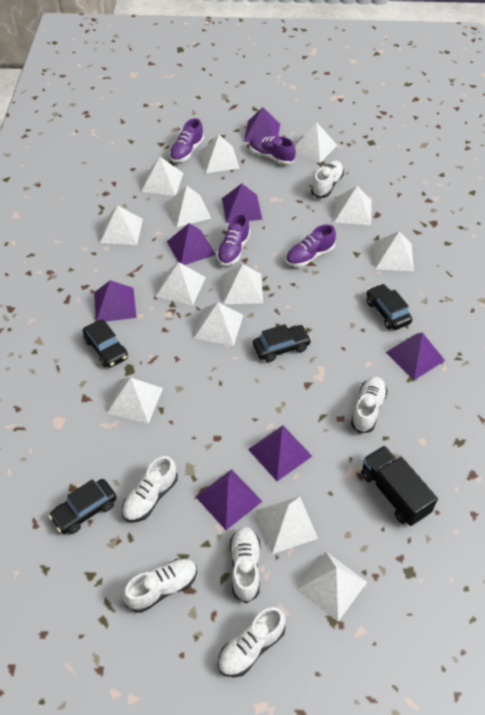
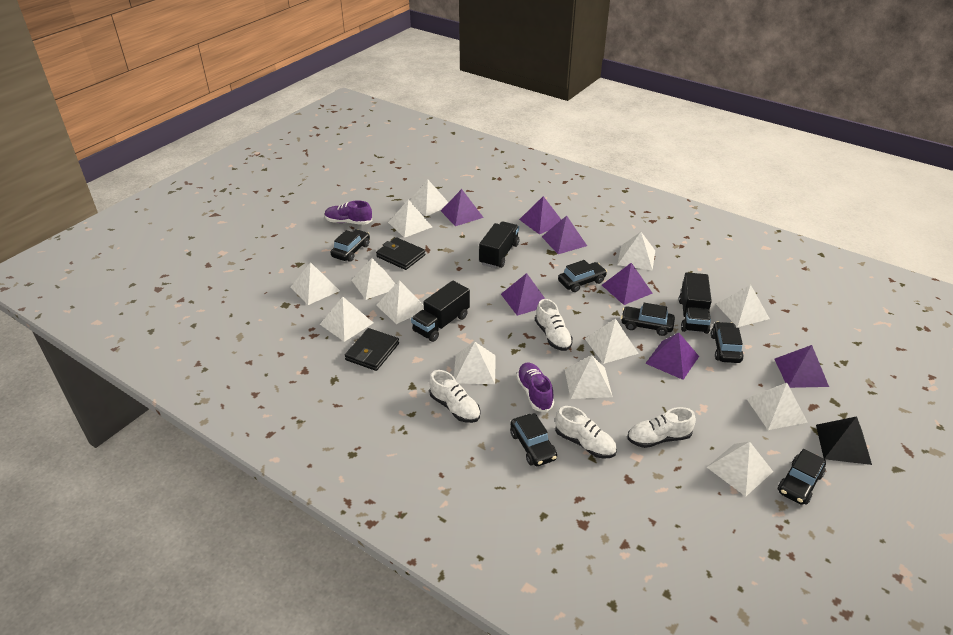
black car: 4 -> 6
black pyramid: 0 -> 1
black truck: 1 -> 3
black wallet: 0 -> 2
purple shoe: 4 -> 2
white shoe: 6 -> 4

